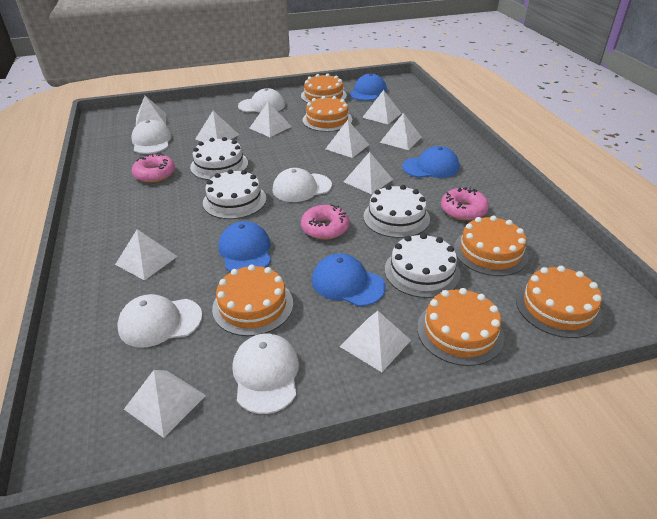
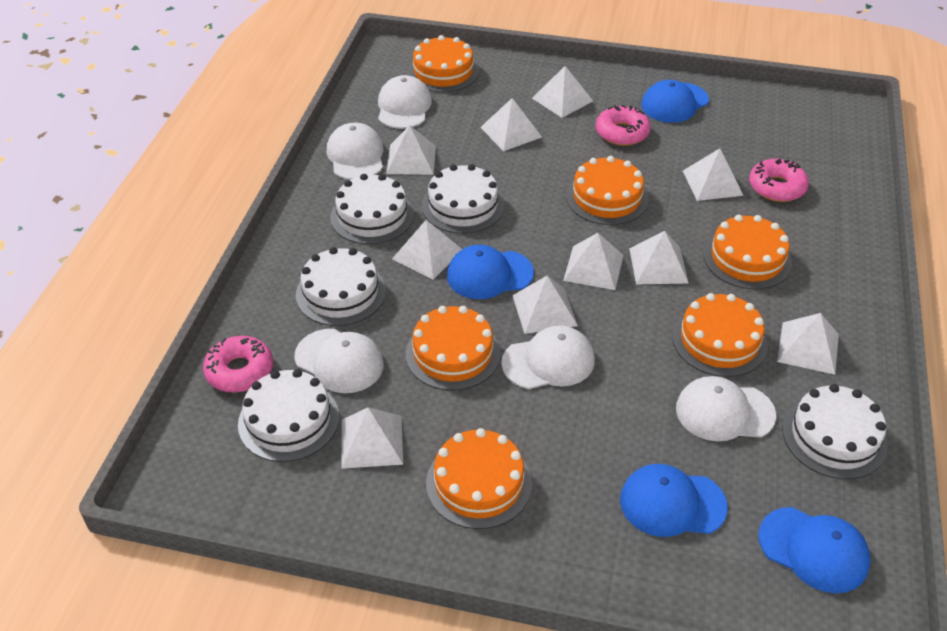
white cake: 4 -> 5

